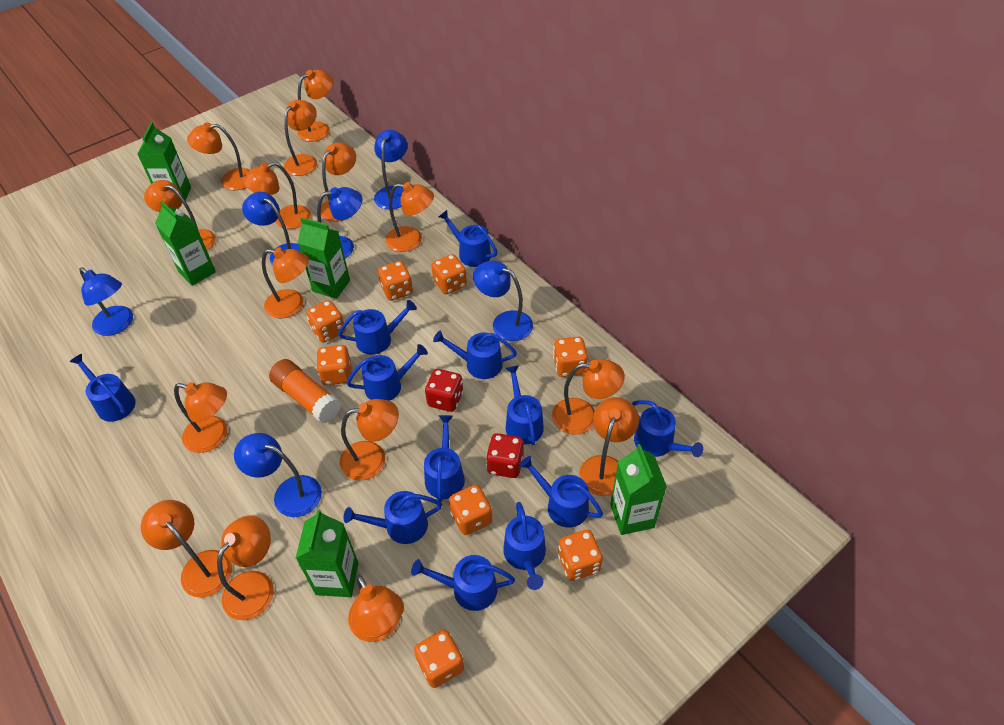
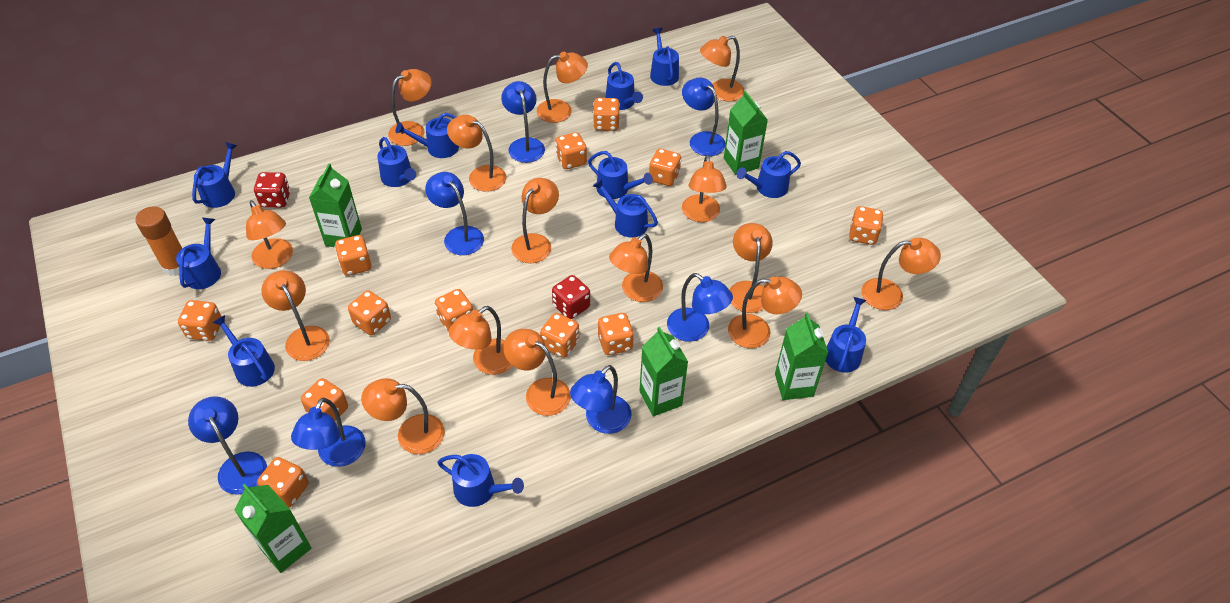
blue lamp: 6 -> 7
orange dice: 8 -> 12

